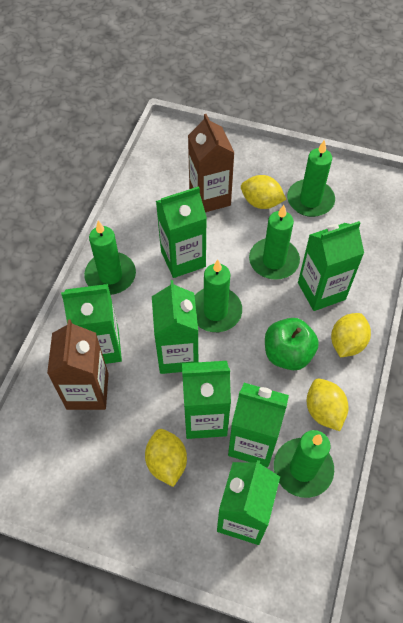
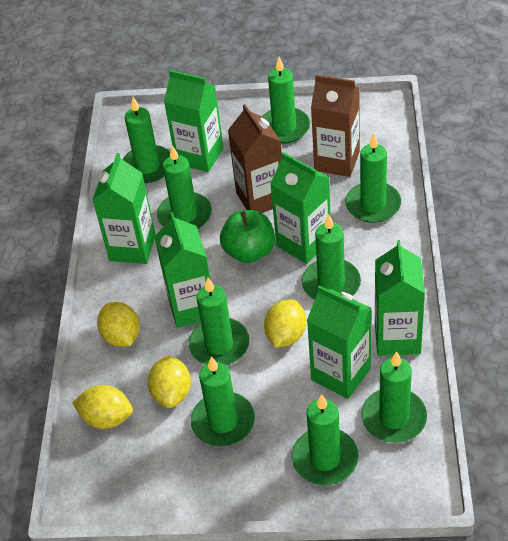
green candle: 5 -> 9
green carton: 7 -> 6

